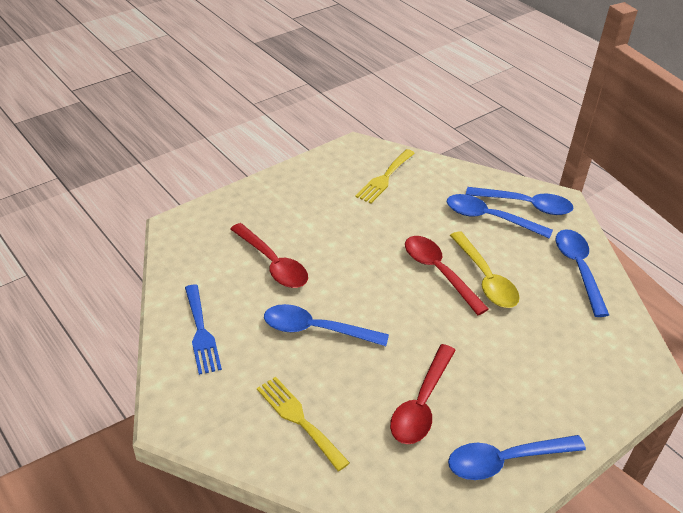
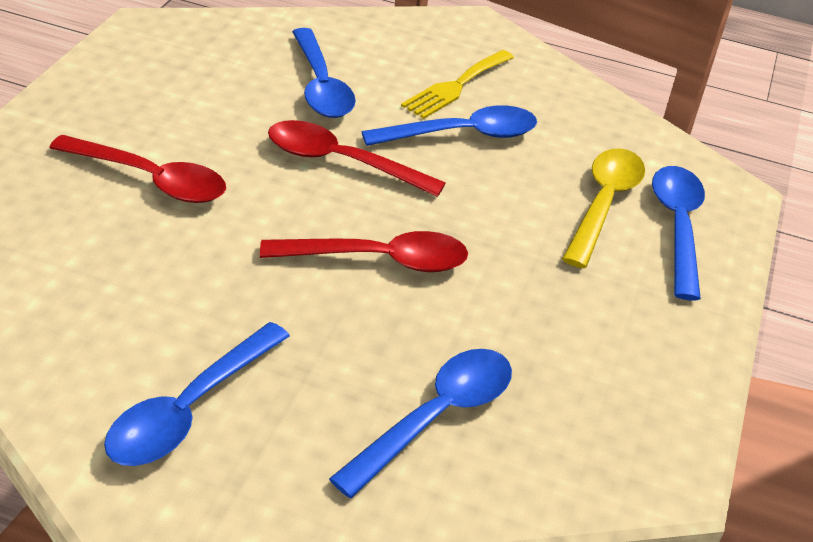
blue fork: 1 -> 0
yellow fork: 2 -> 1

